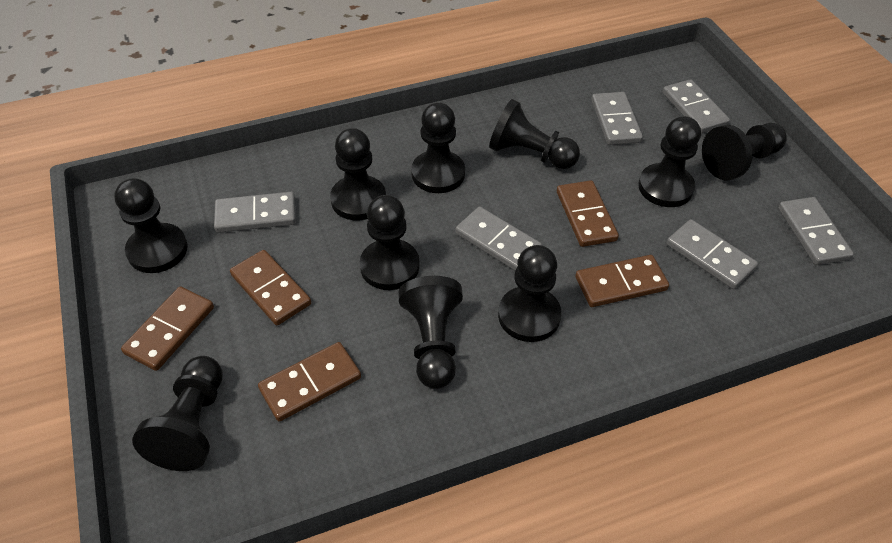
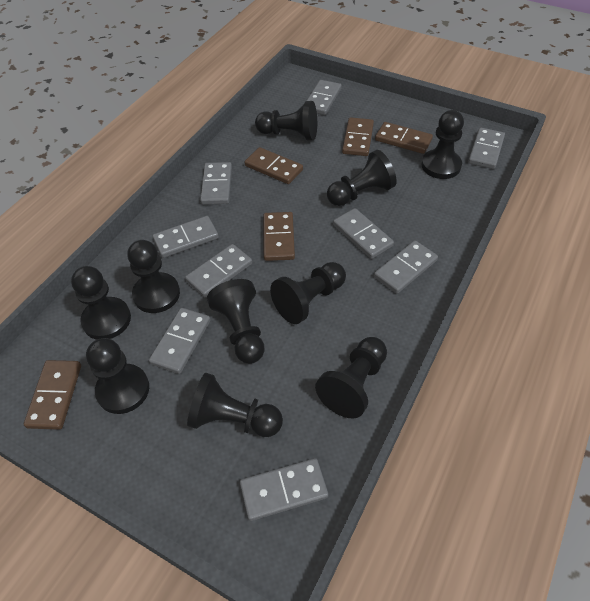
grey domino: 6 -> 9

